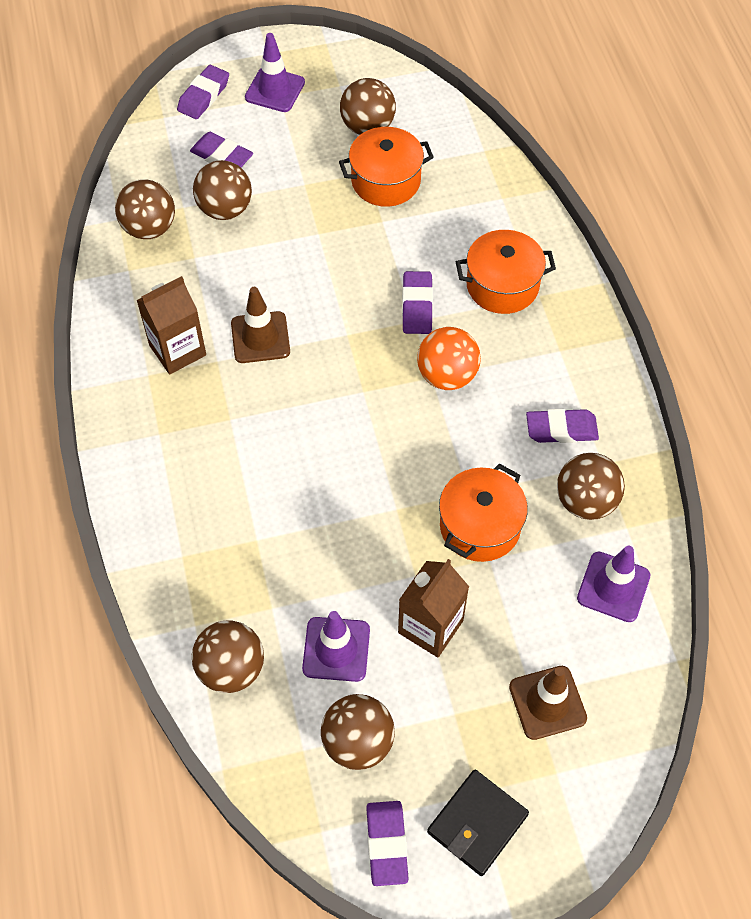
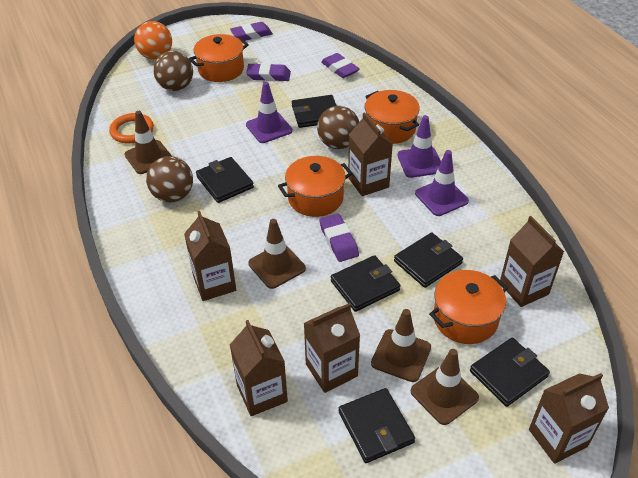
black wallet: 1 -> 6
brown ball: 6 -> 3
brown carton: 2 -> 6
brown traffic cone: 2 -> 4
orange pot: 3 -> 4
orange ring: 0 -> 1
purple eraser: 5 -> 4

